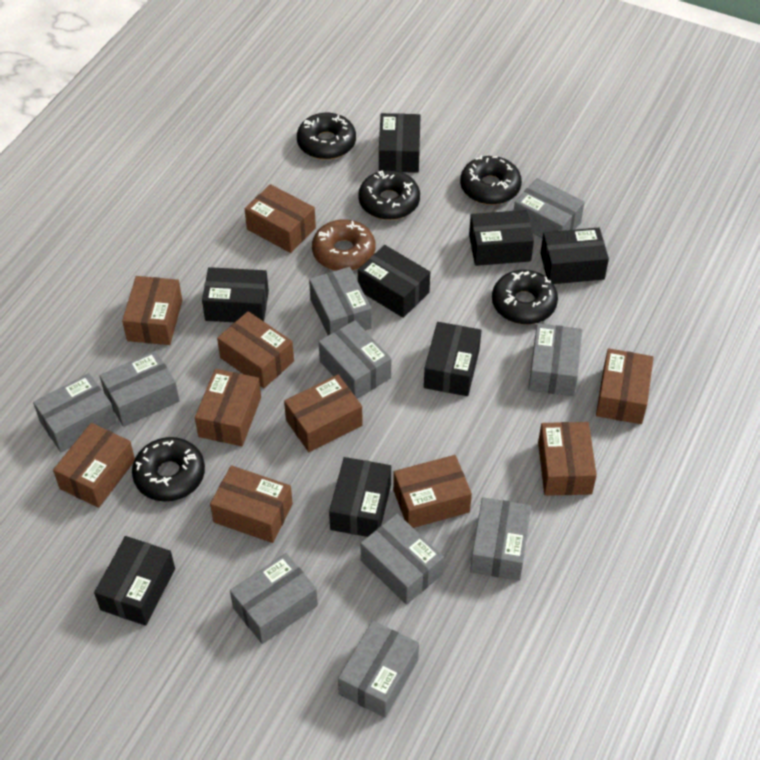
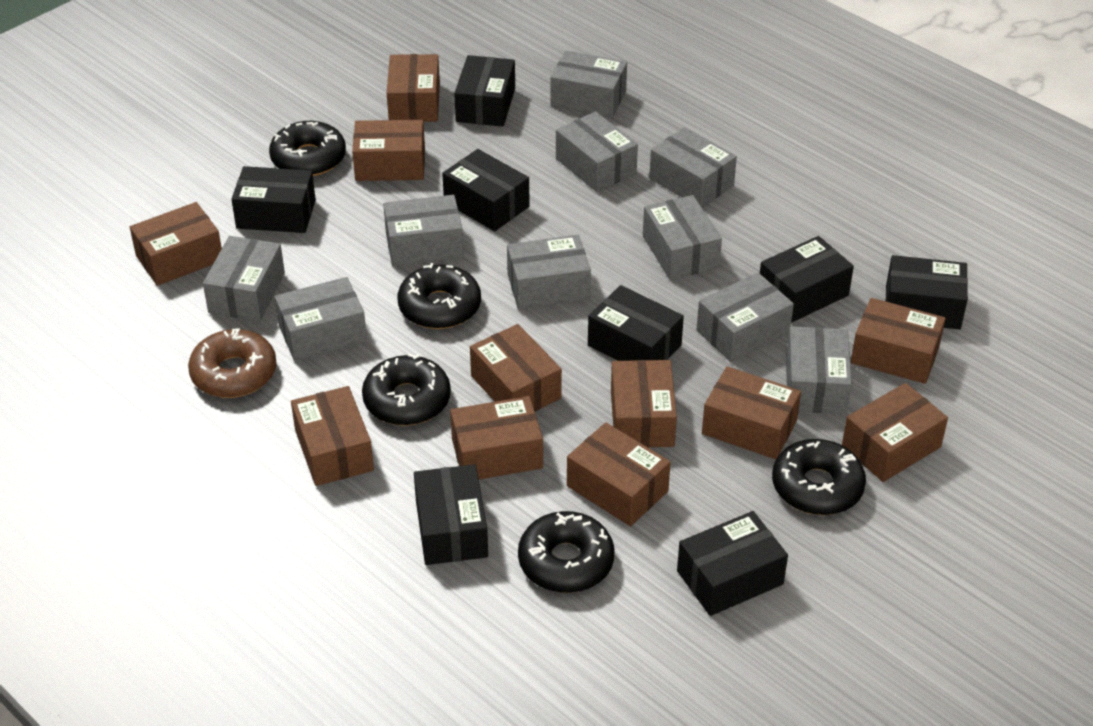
brown box: 10 -> 11

